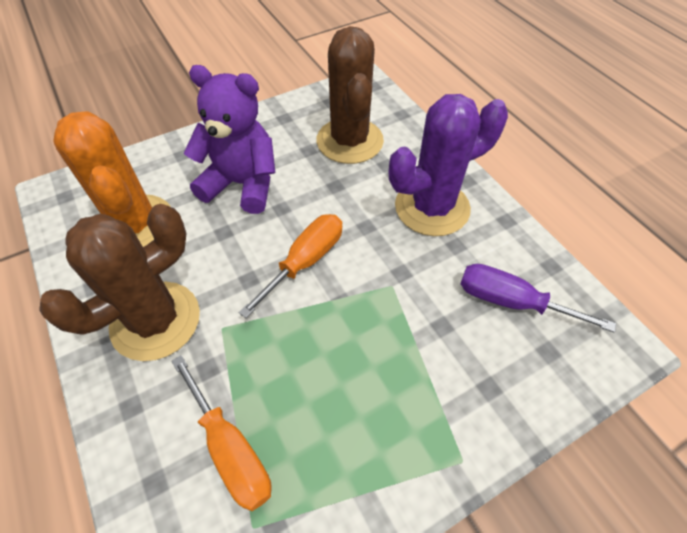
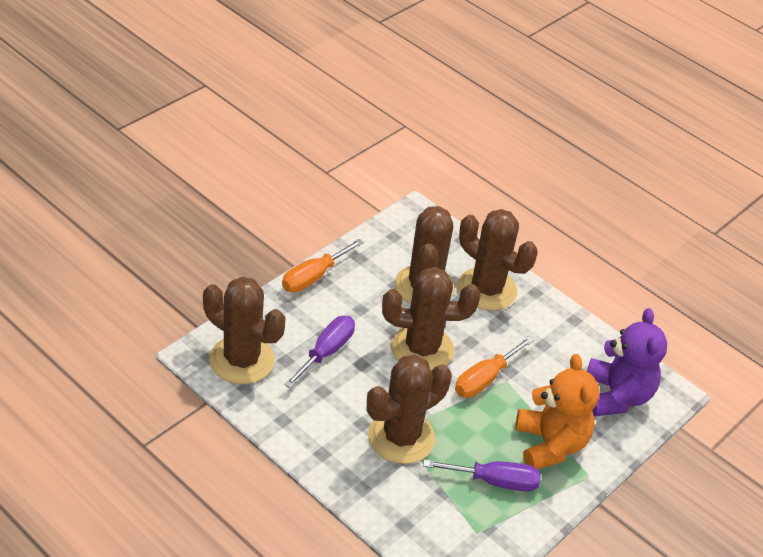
brown cactus: 2 -> 5
orange cactus: 1 -> 0
orange teddy bear: 0 -> 1
purple cactus: 1 -> 0
purple screwdriver: 1 -> 2

